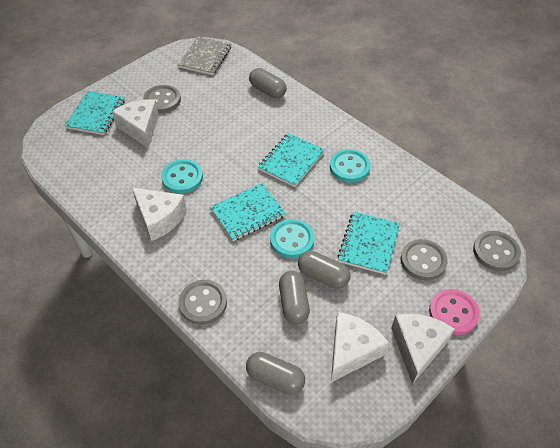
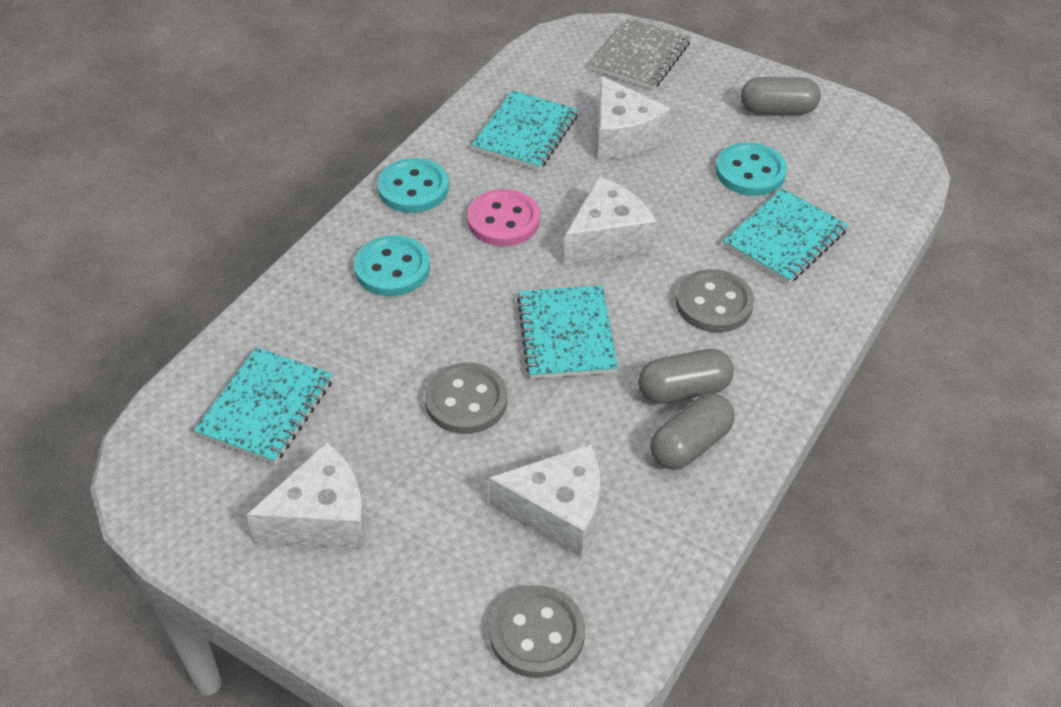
grey button: 4 -> 3
grey capsule: 4 -> 3

